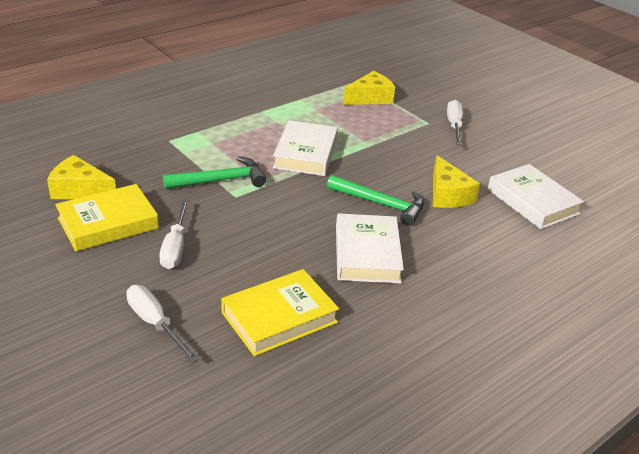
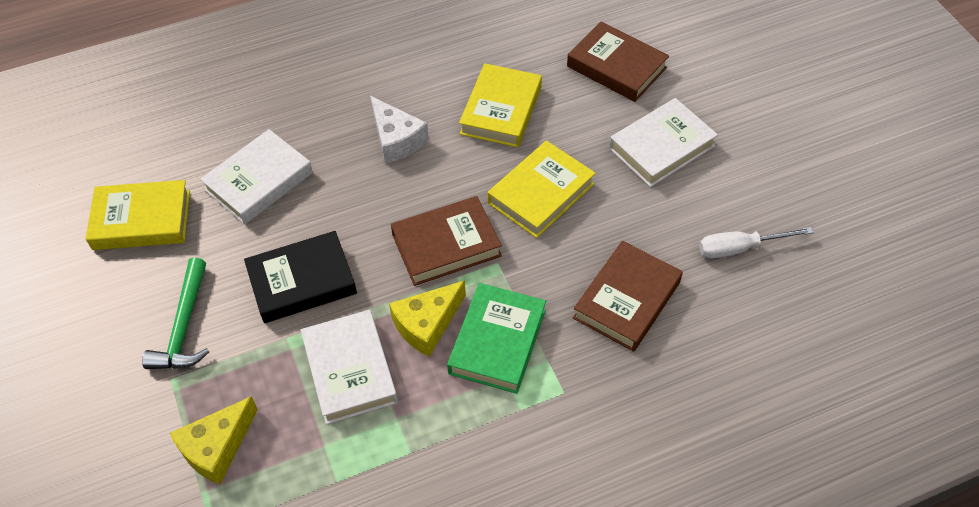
black book: 0 -> 1
brown book: 0 -> 3
green book: 0 -> 1
green hammer: 2 -> 1
white cheese: 0 -> 1
white screwdriver: 3 -> 1
yellow book: 2 -> 3
yellow cheese: 3 -> 2

